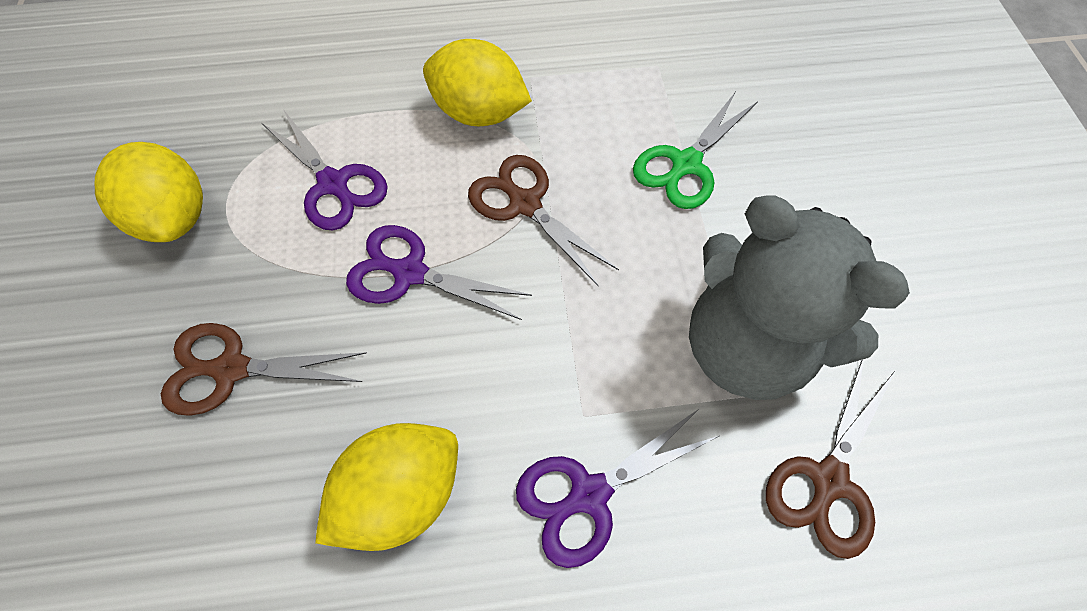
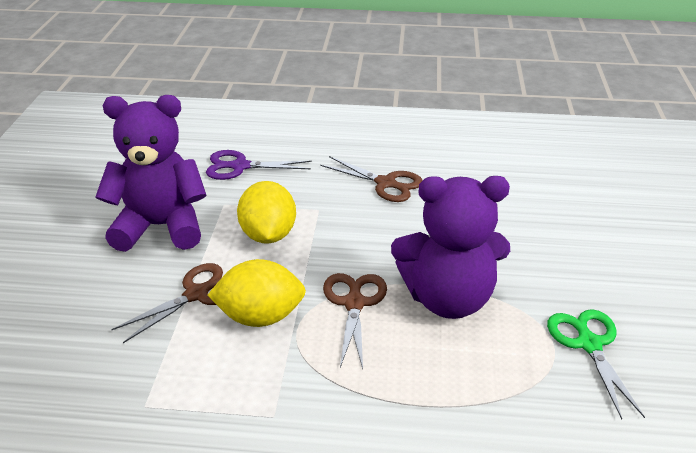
grey teddy bear: 1 -> 0
purple scissors: 3 -> 1
purple teddy bear: 0 -> 2
yellow lemon: 3 -> 2

